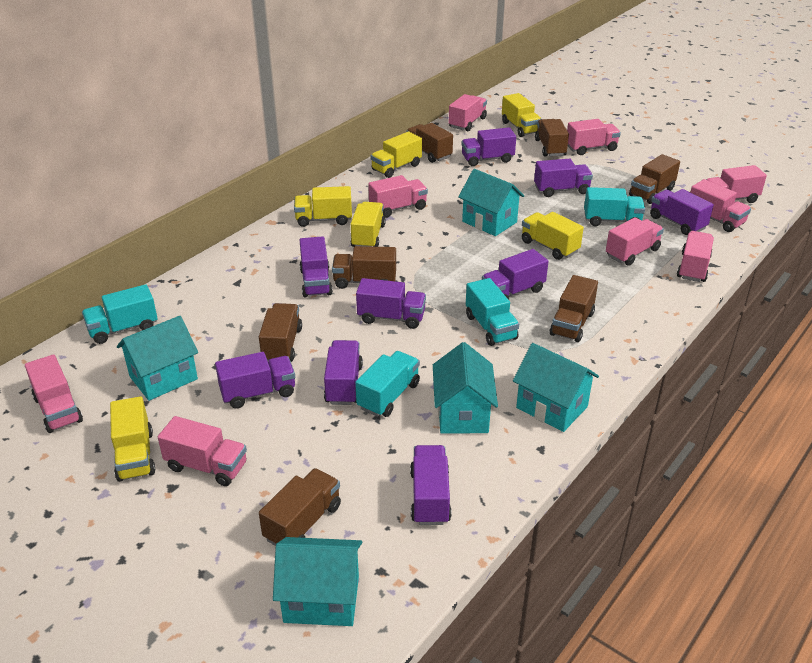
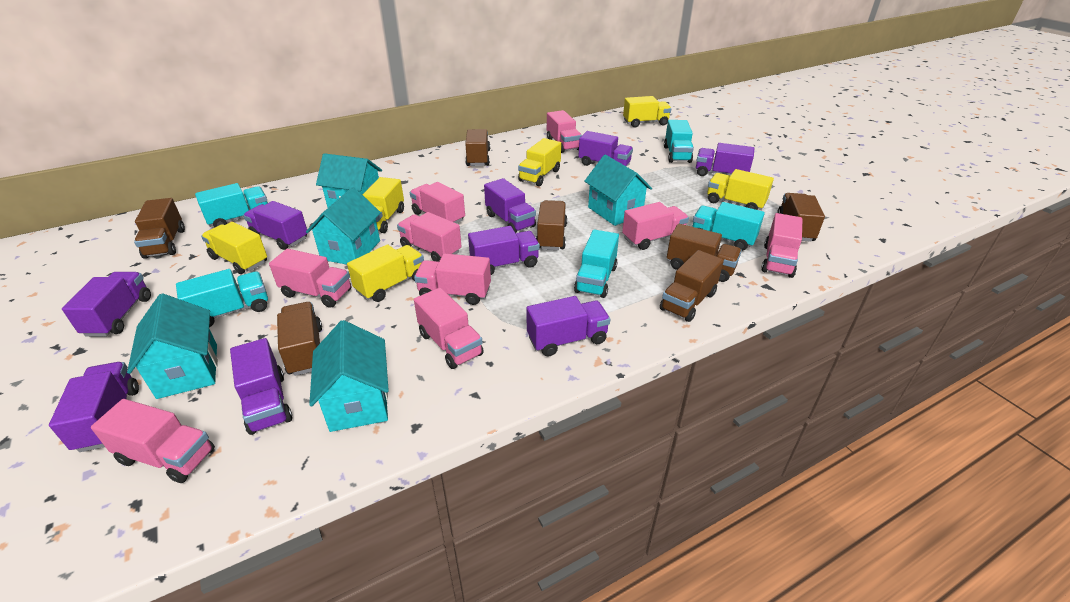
turquoise truck: 4 -> 5

